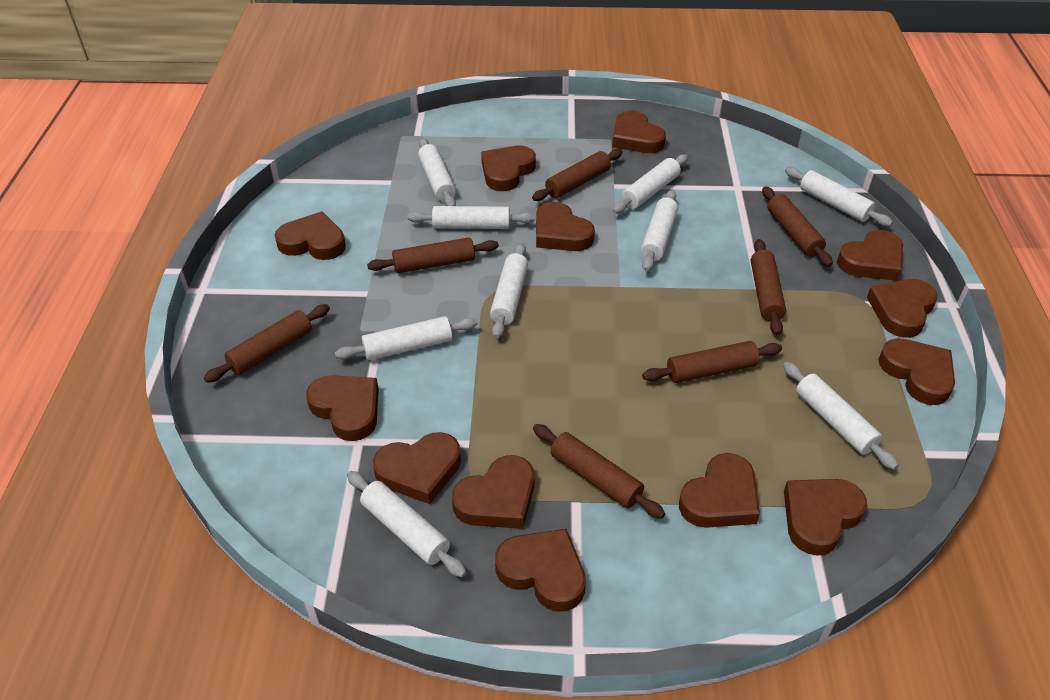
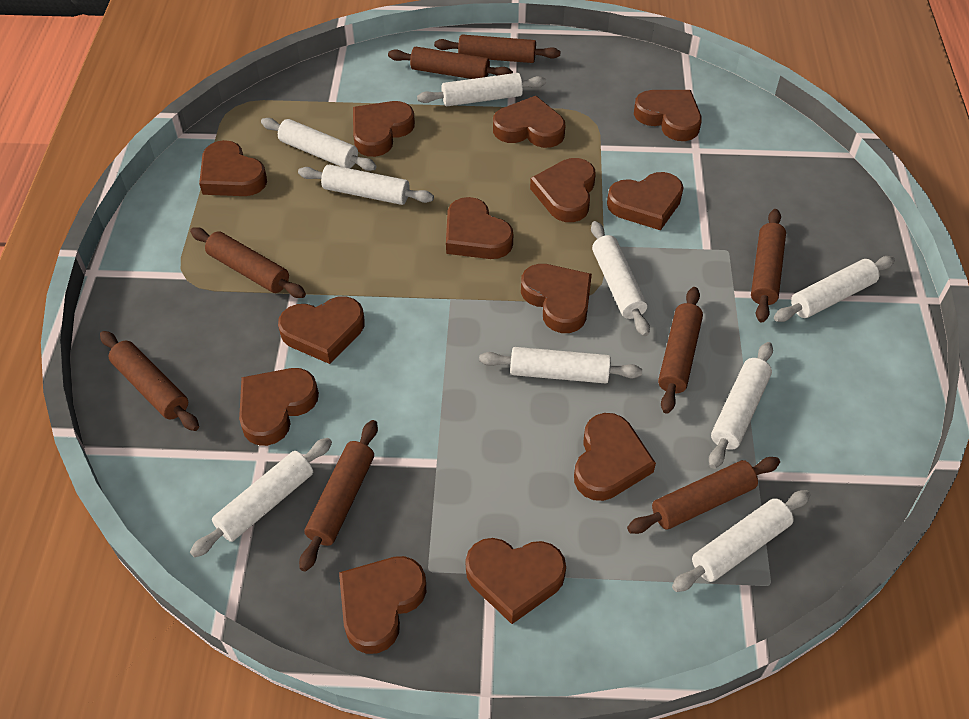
brown rolling pin: 7 -> 8

